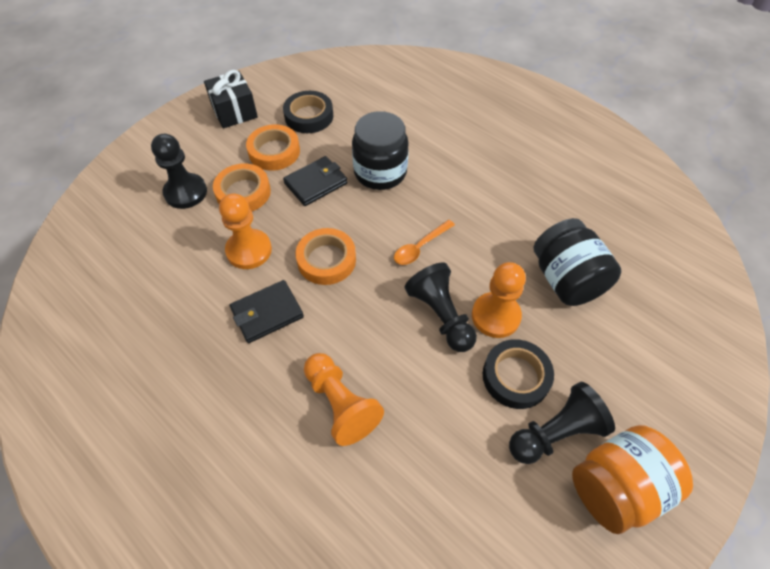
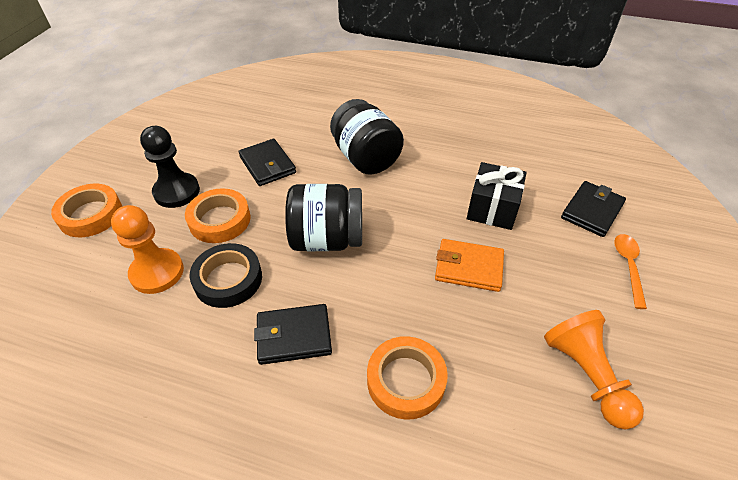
black pawn: 3 -> 1
black tape: 2 -> 1
black wallet: 2 -> 3
orange jar: 1 -> 0
orange pawn: 3 -> 2
orange wallet: 0 -> 1

